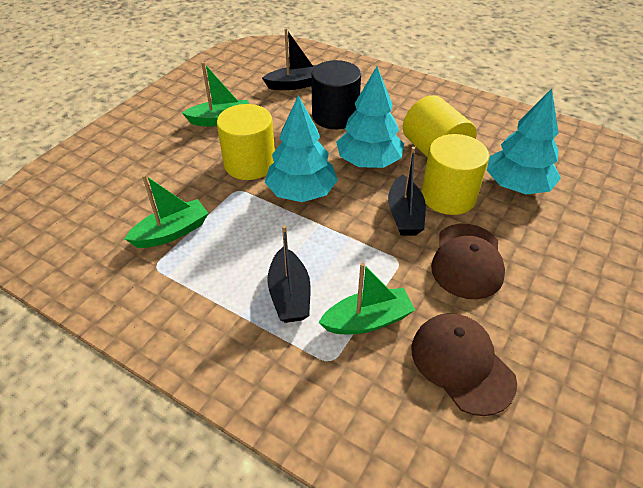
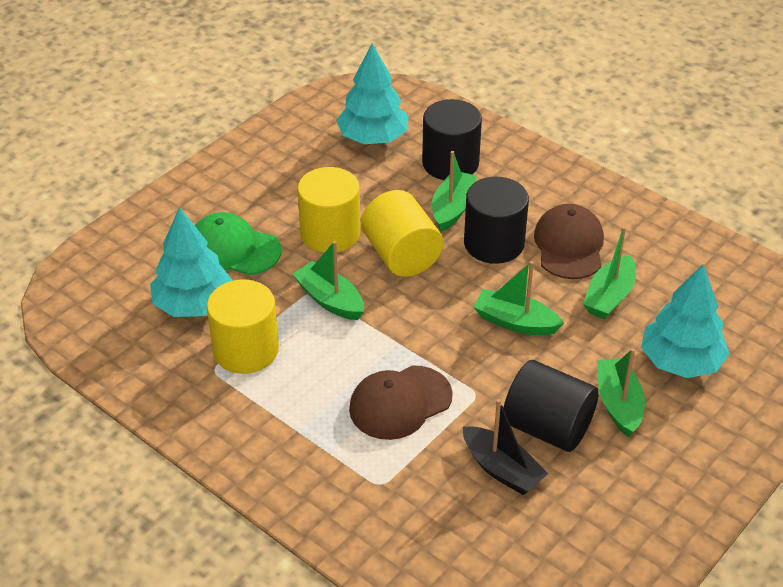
black boat: 3 -> 1
black cylinder: 1 -> 3
green boat: 3 -> 5
green cap: 0 -> 1

